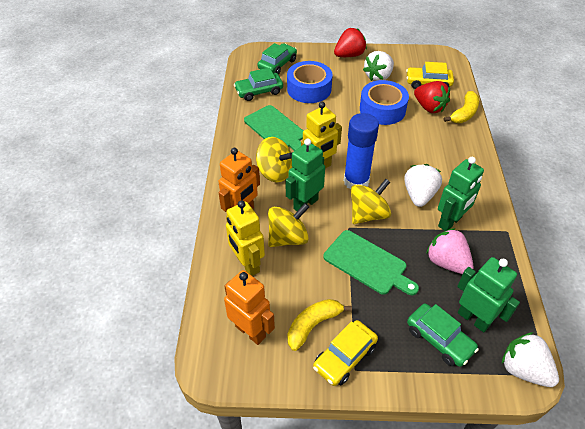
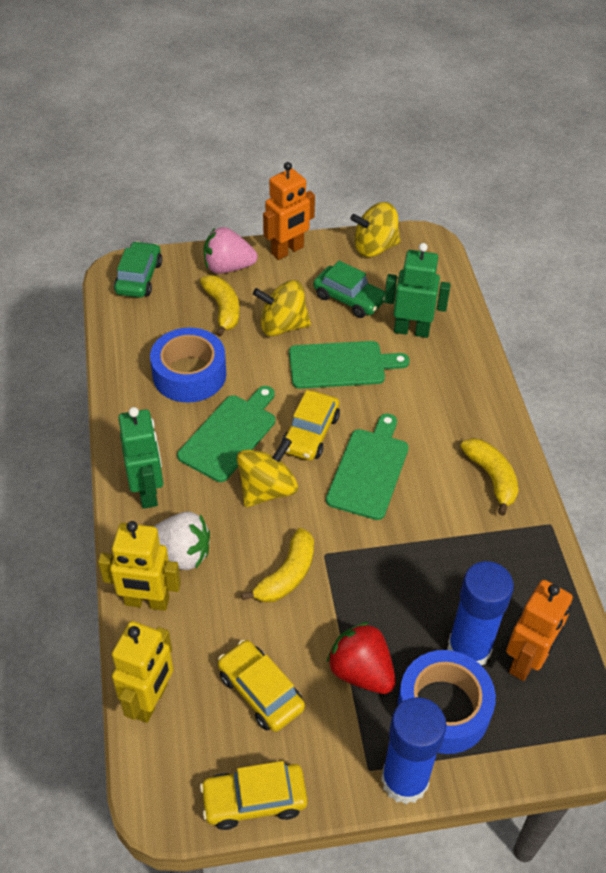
blue glue stick: 1 -> 2
green car: 3 -> 2
green cutting board: 2 -> 3
green robot: 3 -> 2
red strawberry: 2 -> 1
white strawberry: 3 -> 1
yellow banana: 2 -> 3
yellow car: 2 -> 3

